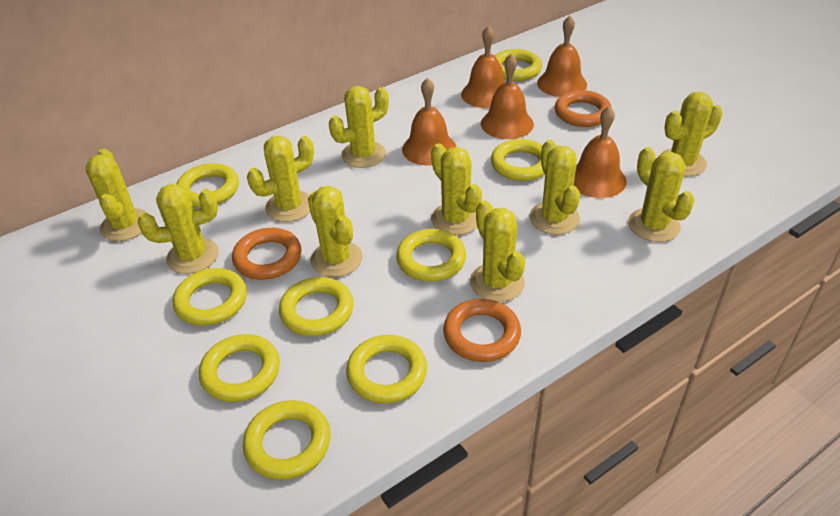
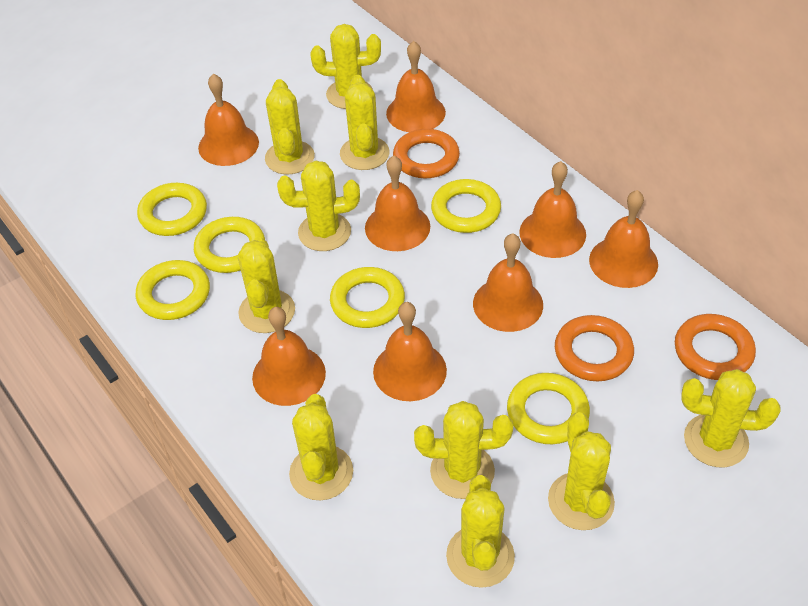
orange bell: 5 -> 8
yellow ring: 9 -> 6

